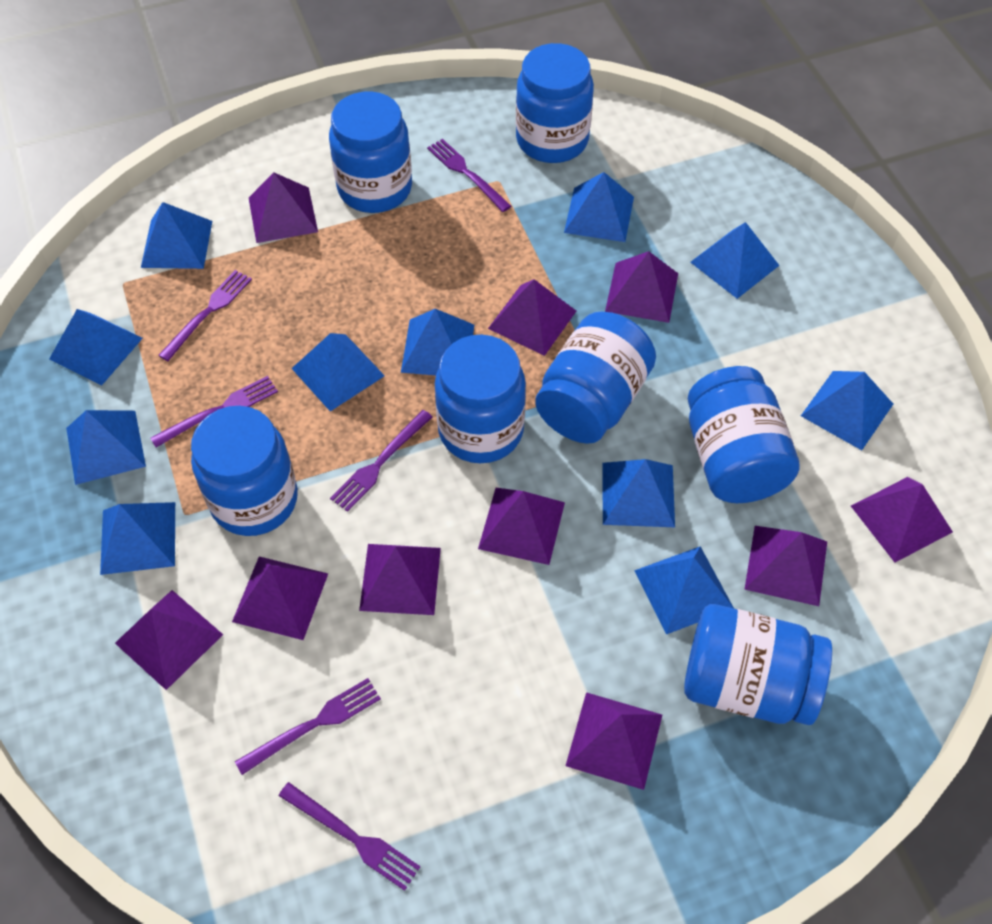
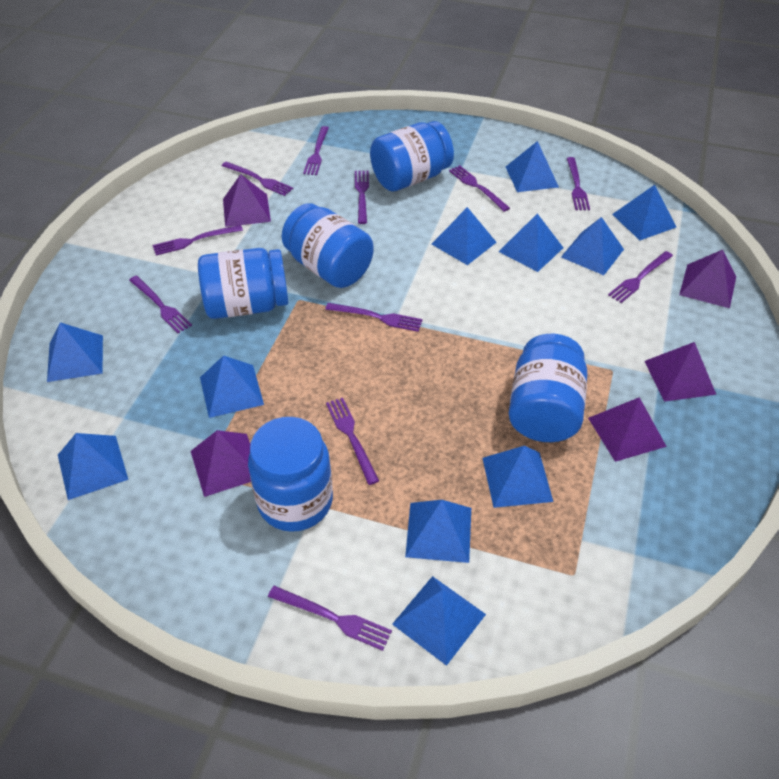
blue jar: 7 -> 5
purple fork: 6 -> 11
purple pyramid: 10 -> 5

